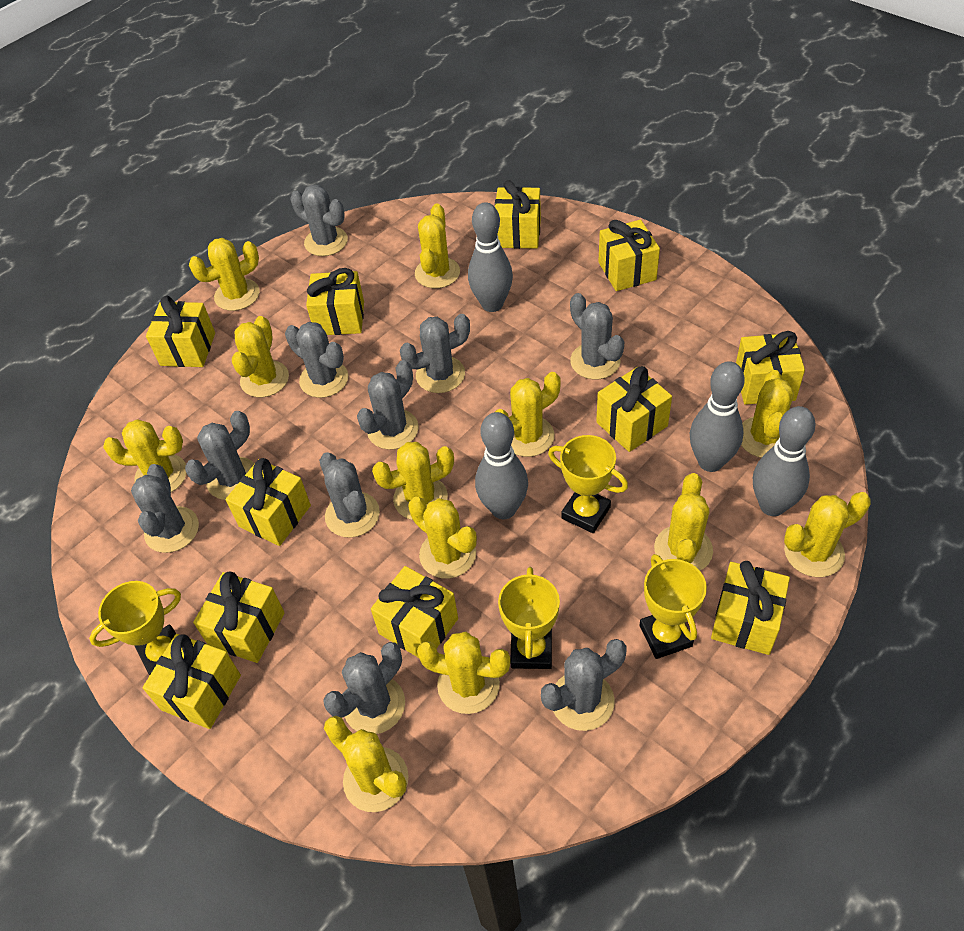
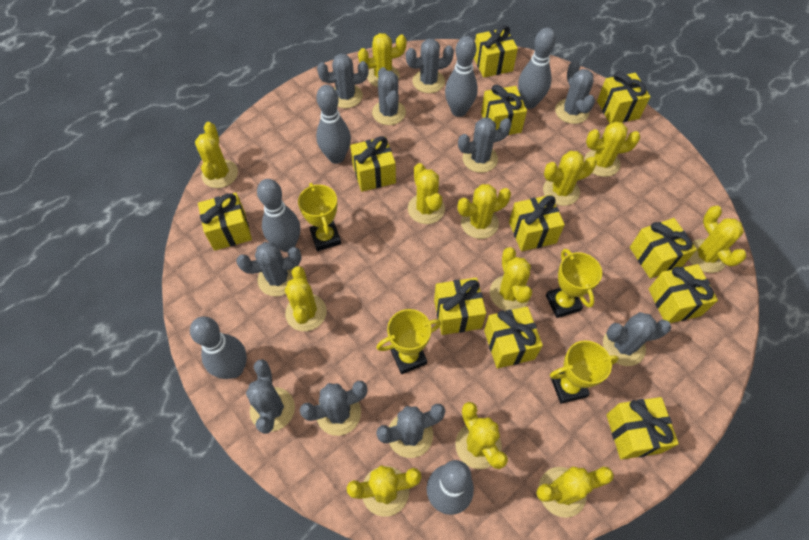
grey bowling pin: 4 -> 6

